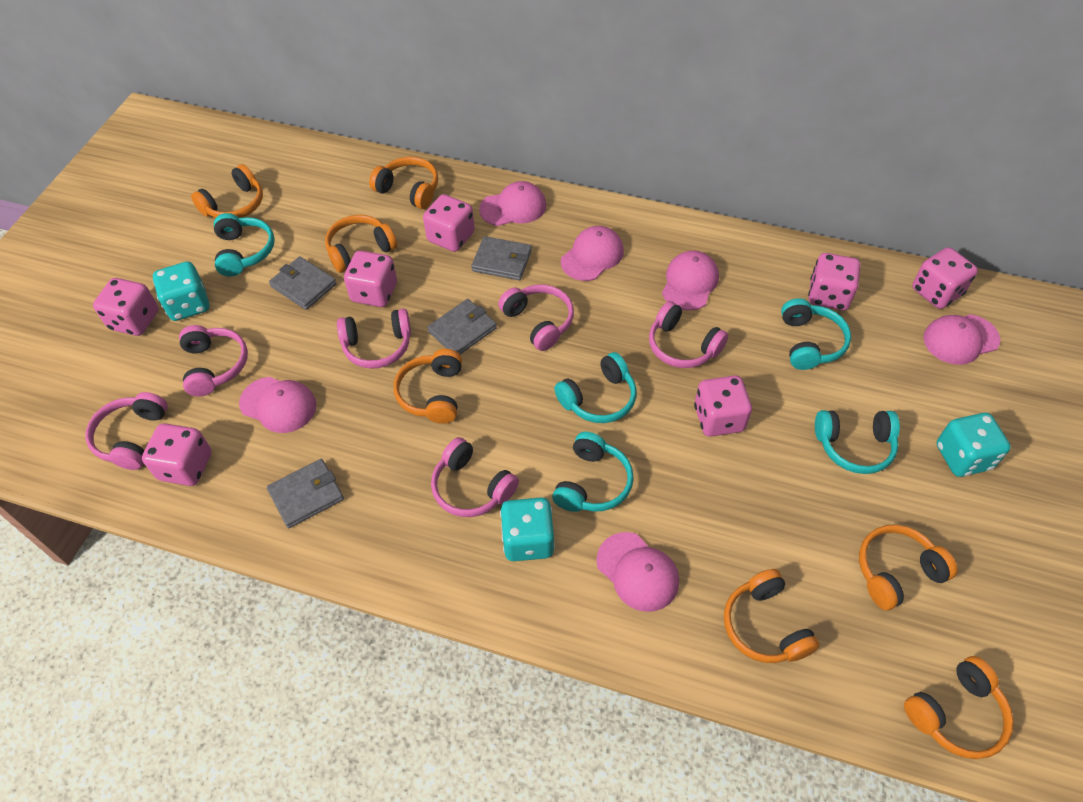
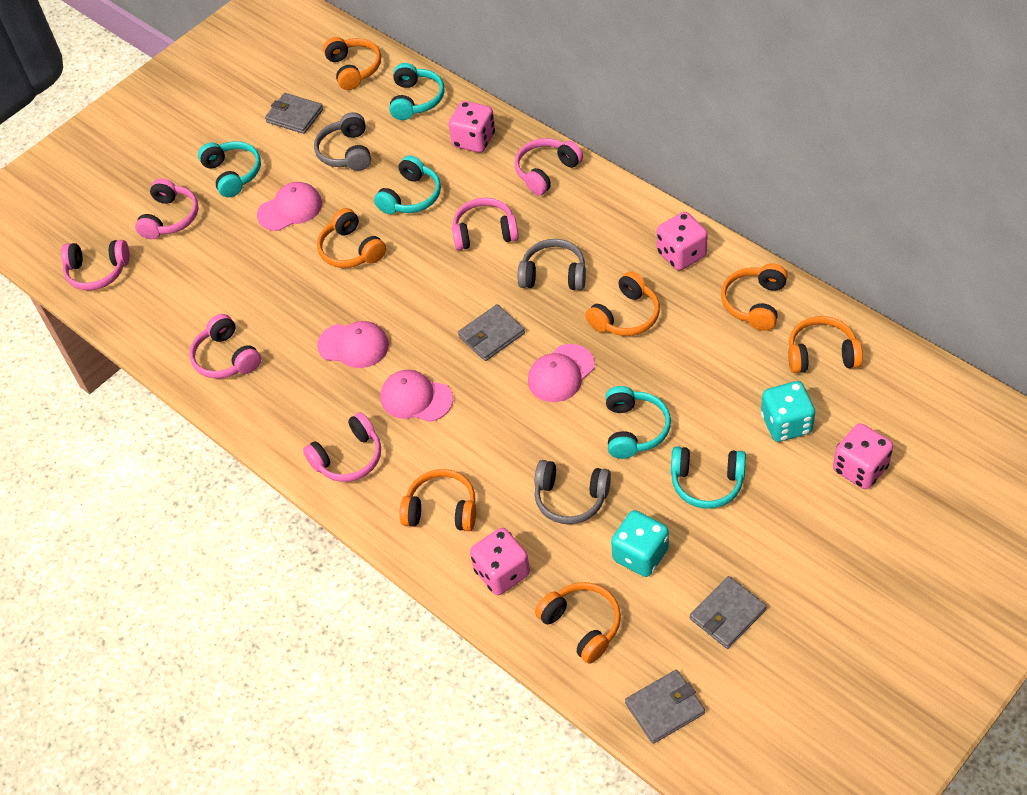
grey headphones: 0 -> 3
pink cap: 6 -> 4
pink dice: 7 -> 4
turquoise dice: 3 -> 2

